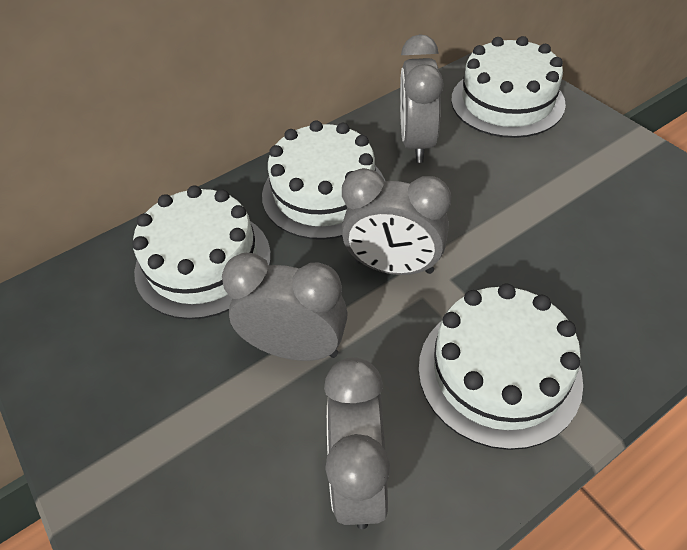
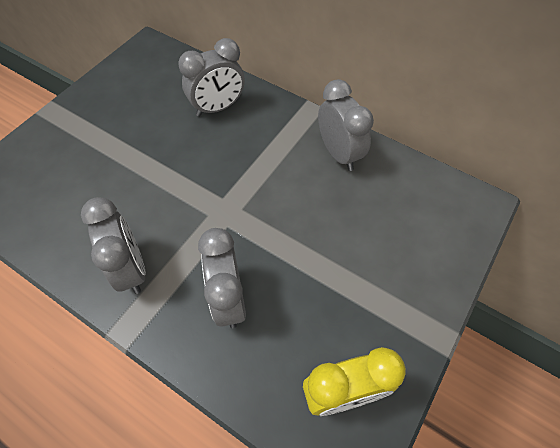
white cake: 4 -> 0
yellow clock: 0 -> 1

